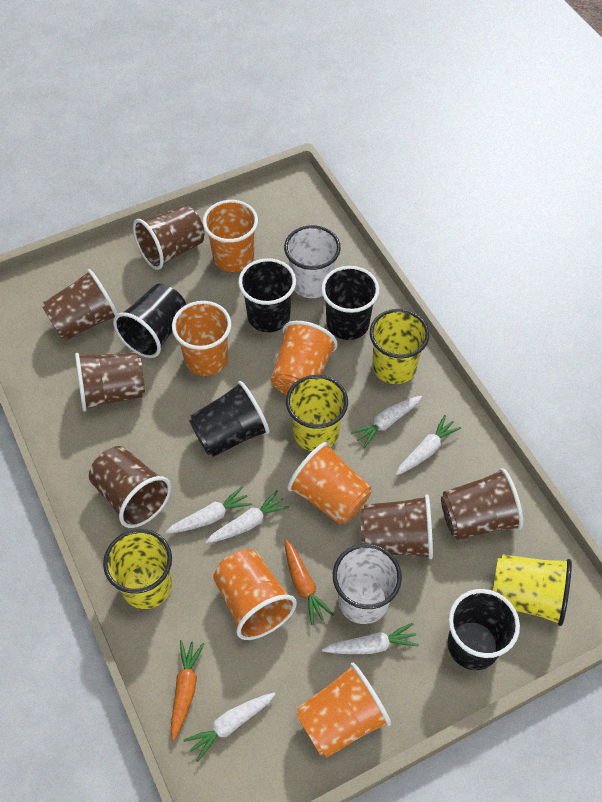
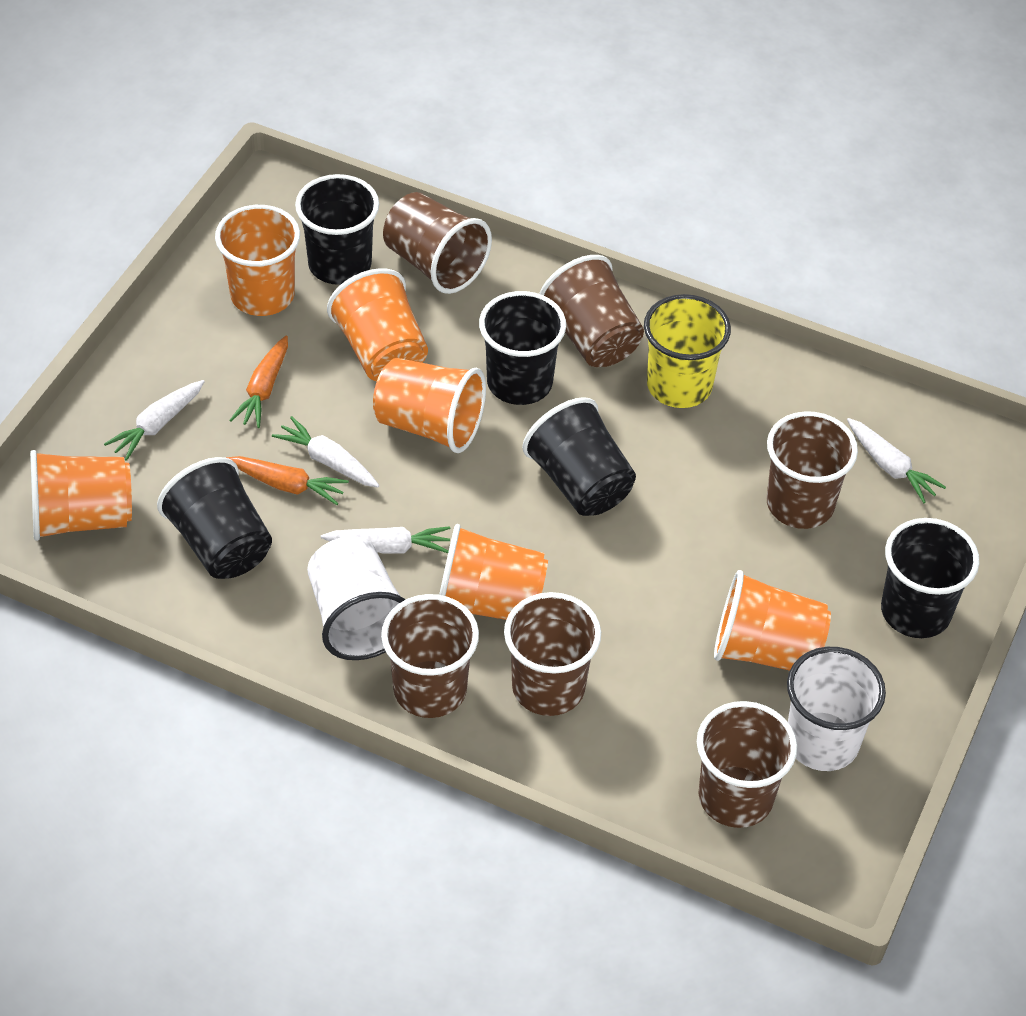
white carrot: 6 -> 4
yellow cup: 4 -> 1

